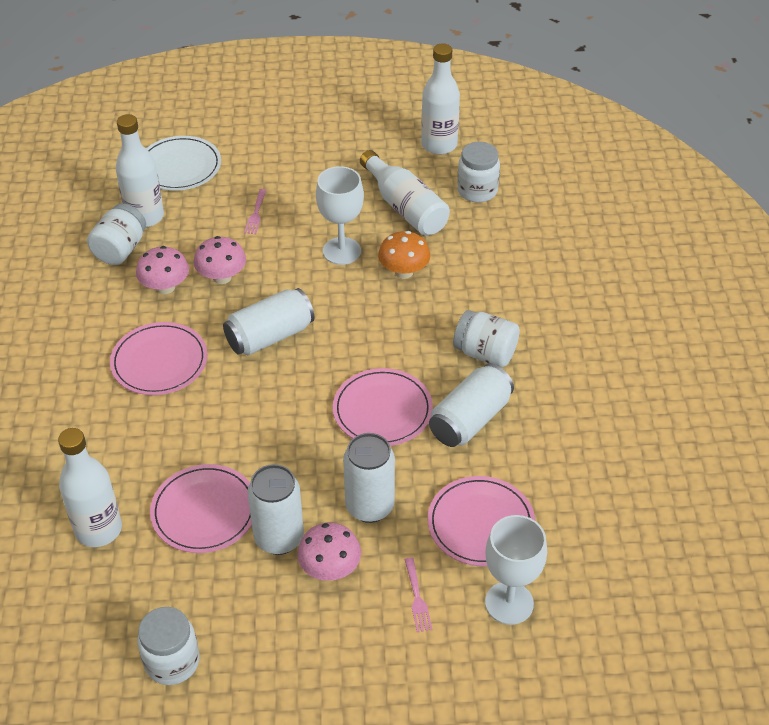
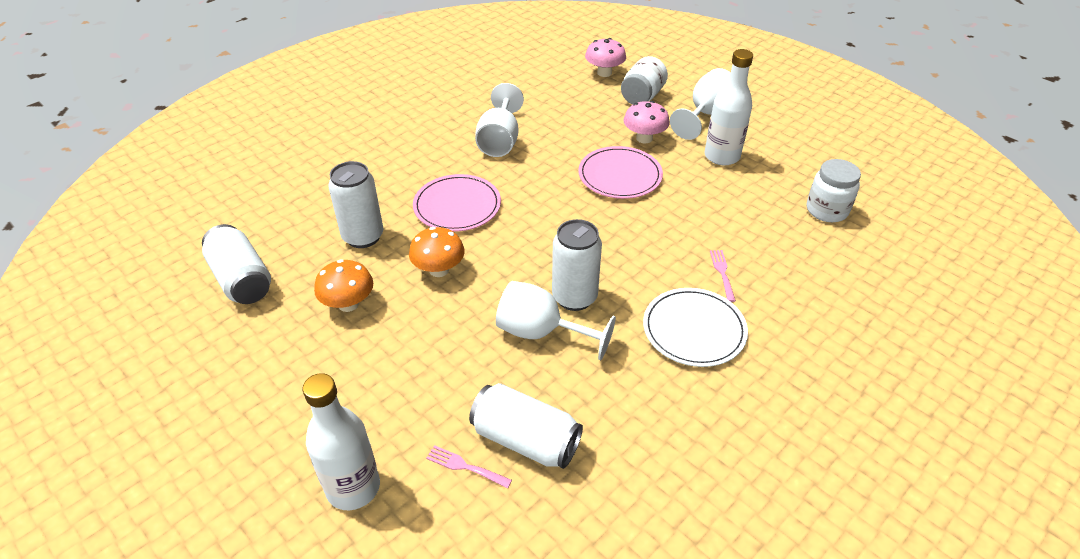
orange mushroom: 1 -> 2
pink mushroom: 3 -> 2
pink plate: 4 -> 2
white bottle: 4 -> 2
white goblet: 2 -> 3
white jar: 4 -> 2

